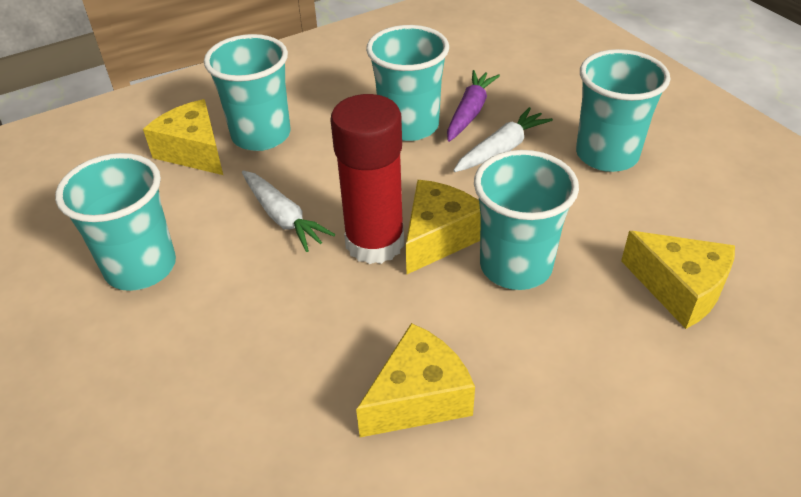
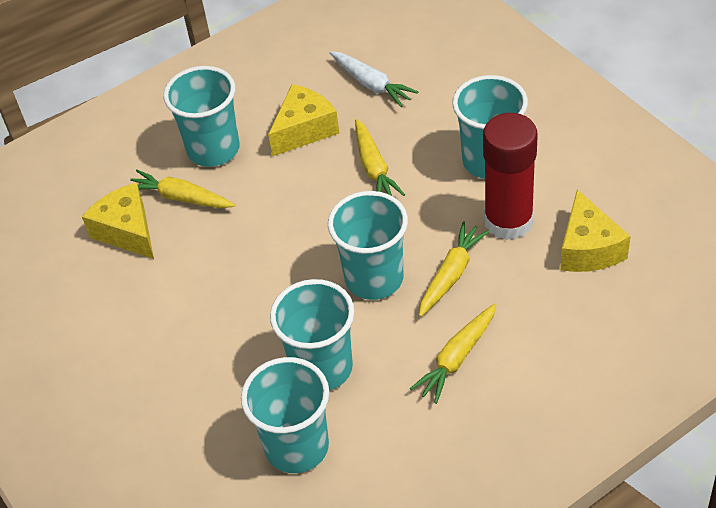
purple carrot: 1 -> 0
white carrot: 2 -> 1
yellow carrot: 0 -> 4
yellow cheese: 4 -> 3

